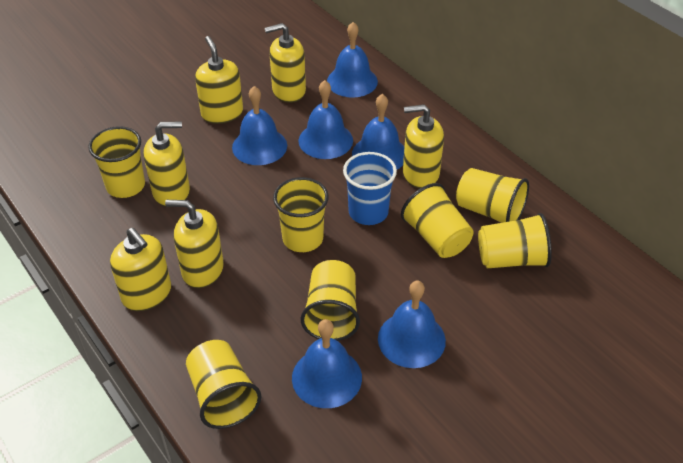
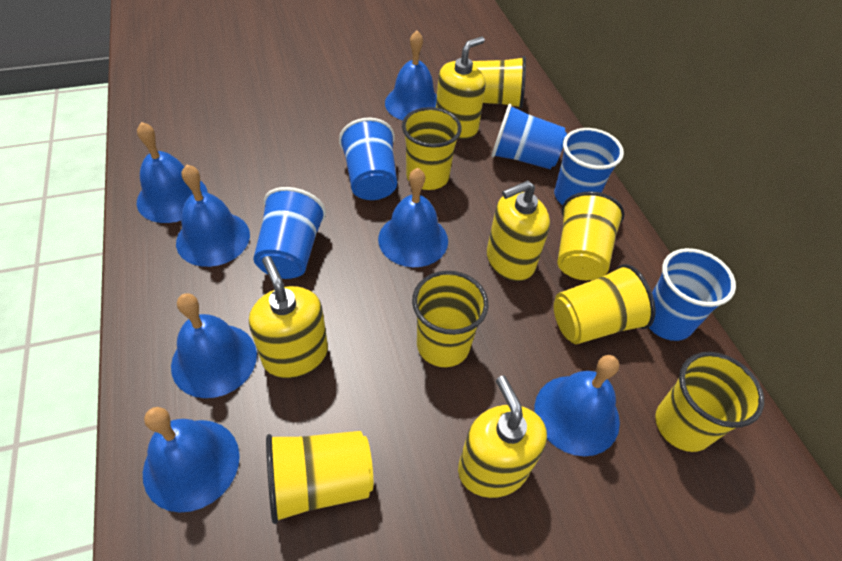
blue bell: 6 -> 7
blue cup: 1 -> 5
yellow soap dispenser: 6 -> 4

